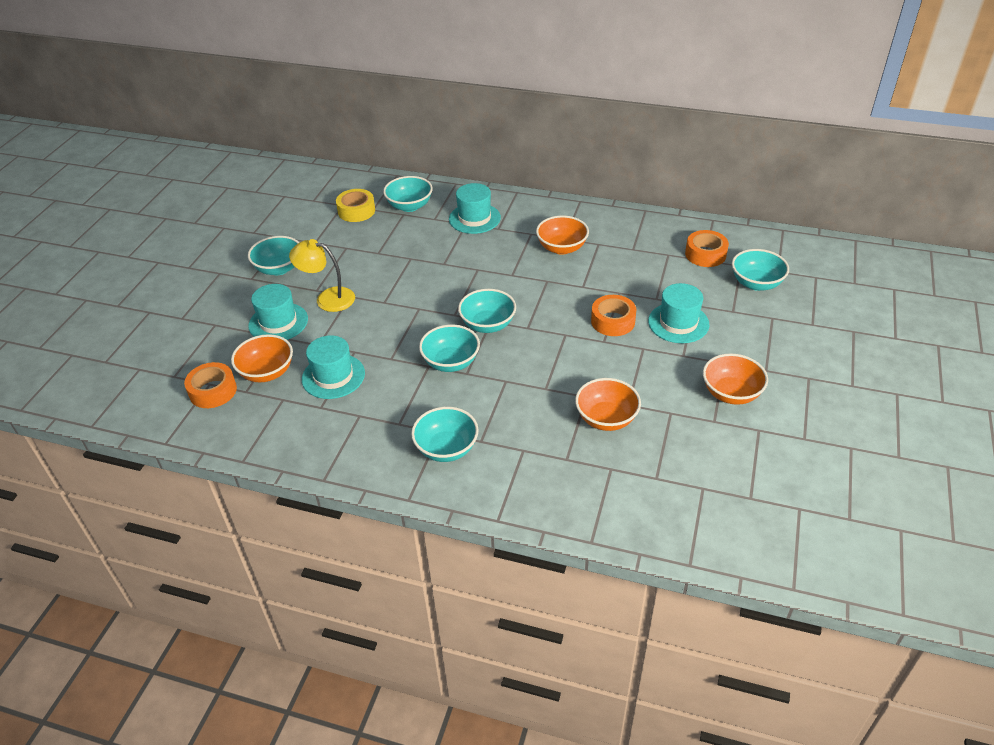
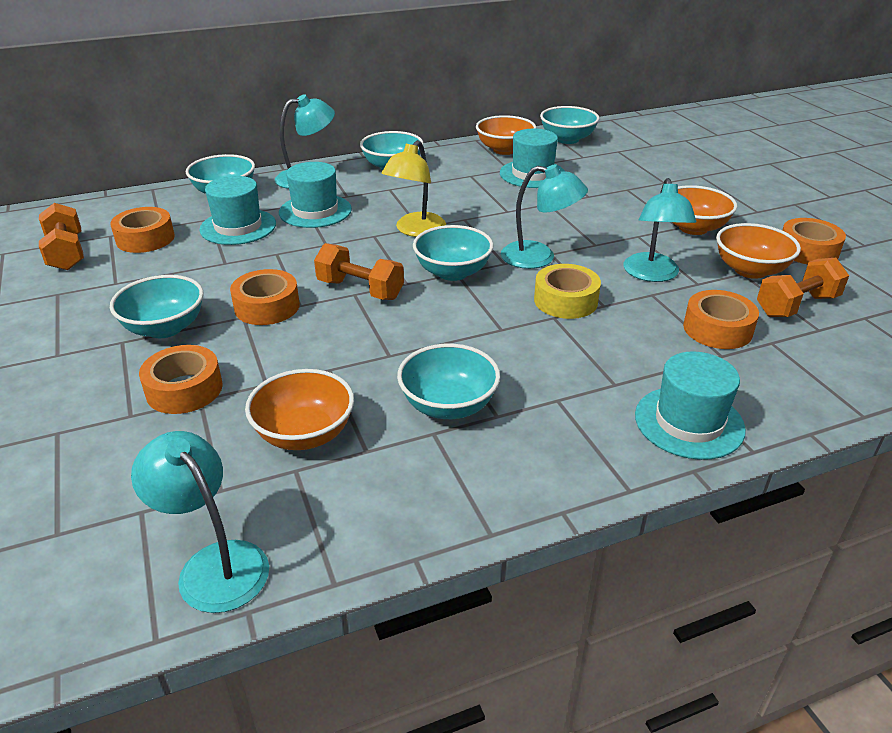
orange dumbbell: 0 -> 3
orange tape: 3 -> 5
turquoise lamp: 0 -> 4

